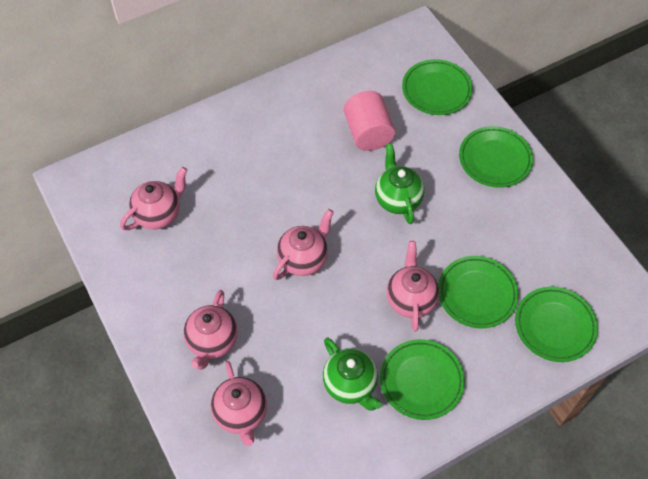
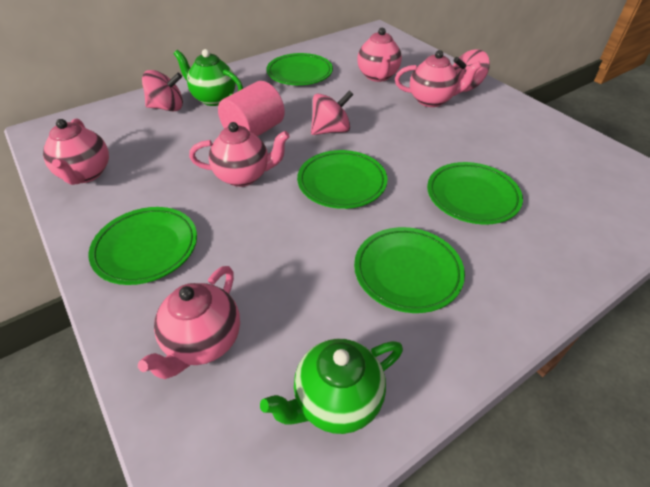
pink spinning top: 0 -> 3

